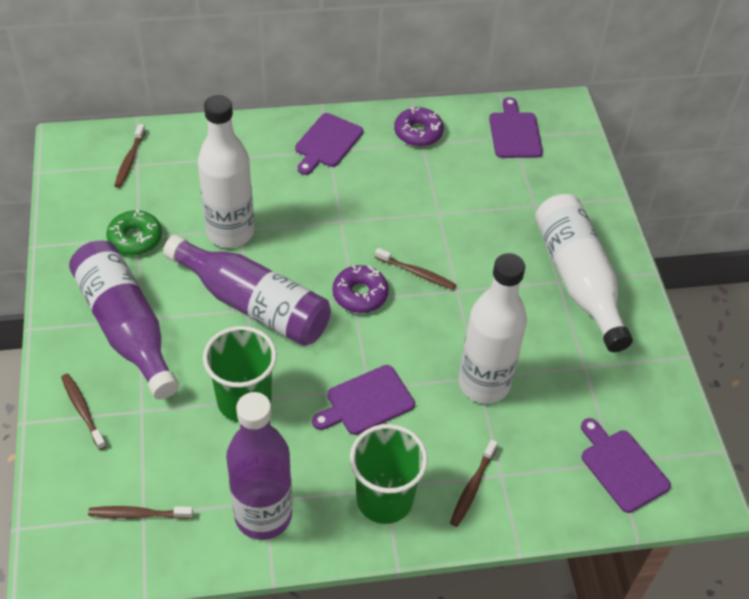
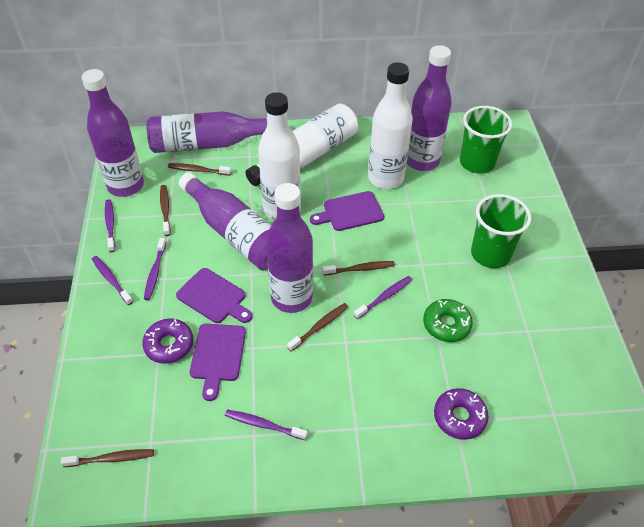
purple bottle: 3 -> 5
purple cutting board: 4 -> 3
purple toothbrush: 0 -> 5

